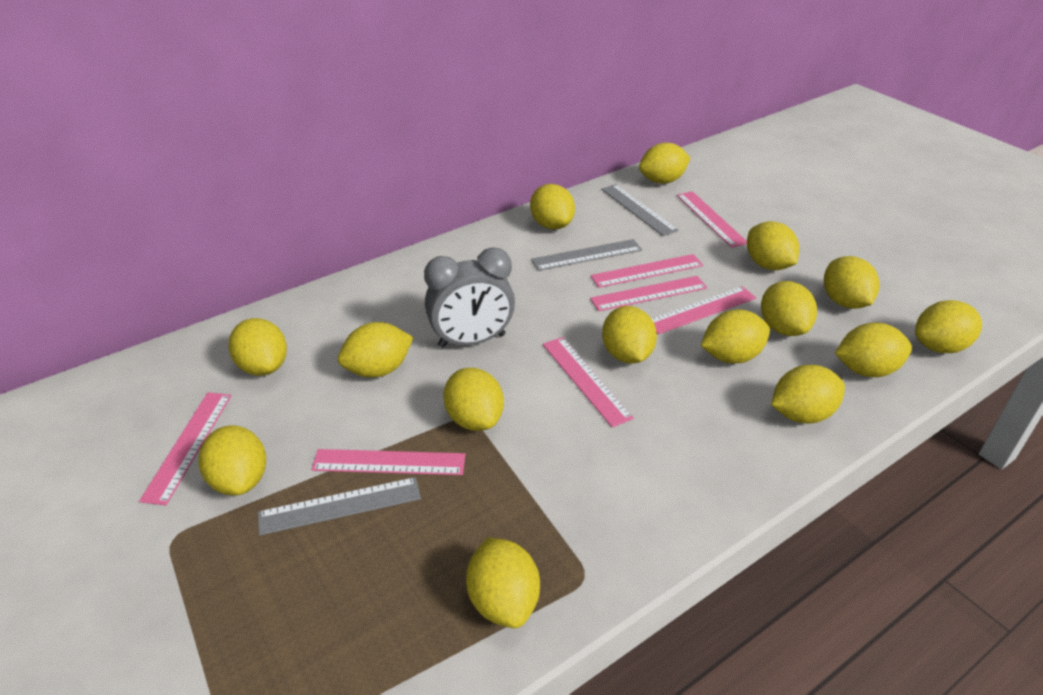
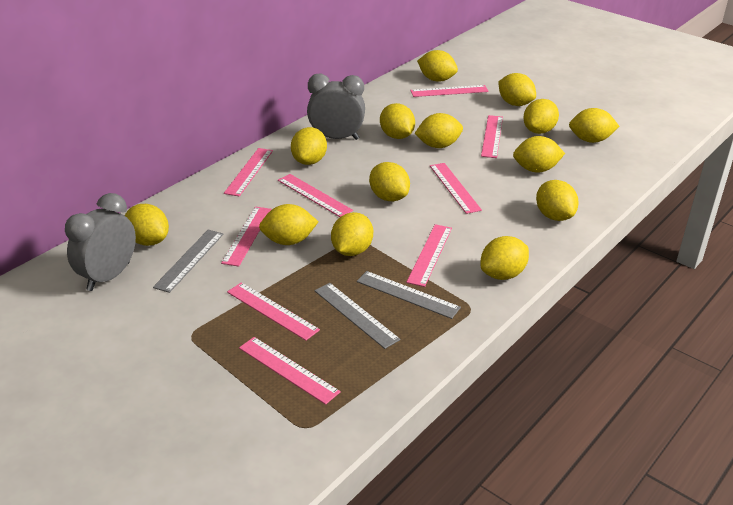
grey clock: 1 -> 2
pink ruler: 7 -> 9
yellow lemon: 15 -> 14

